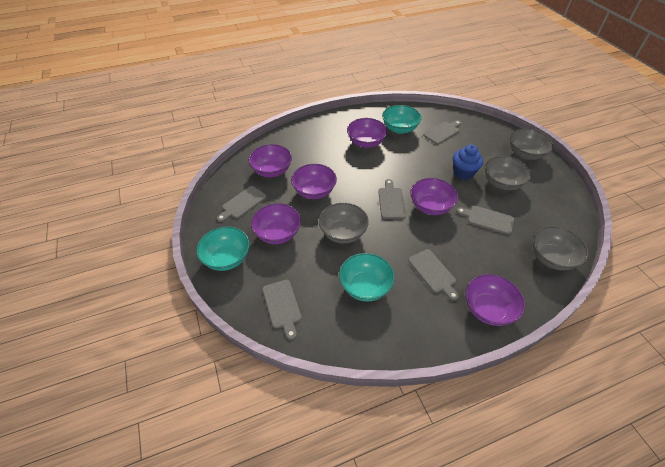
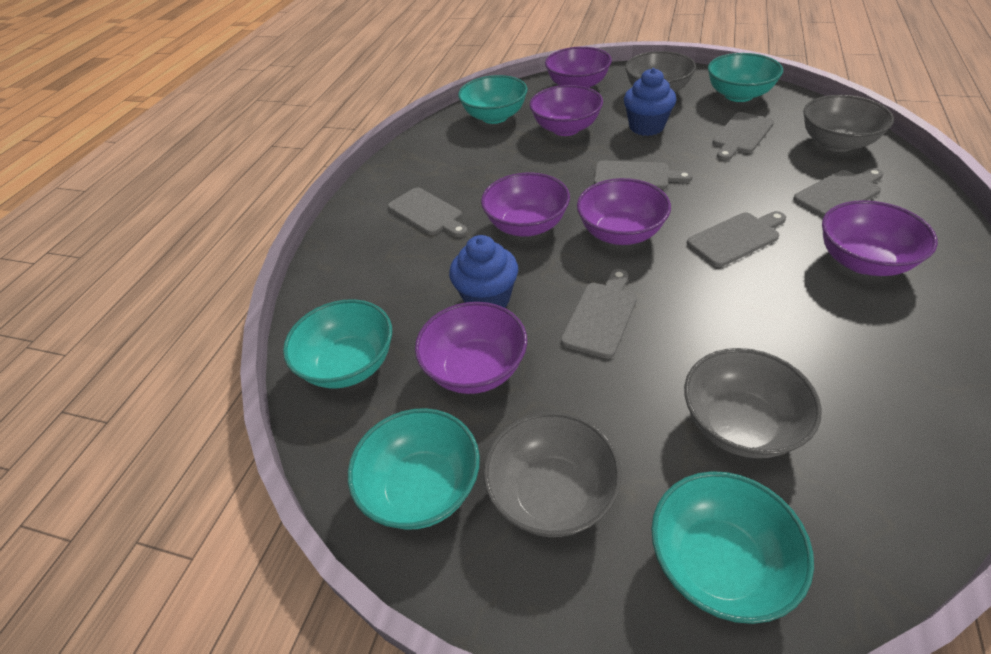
blue cupcake: 1 -> 2
turquoise bowl: 3 -> 5

